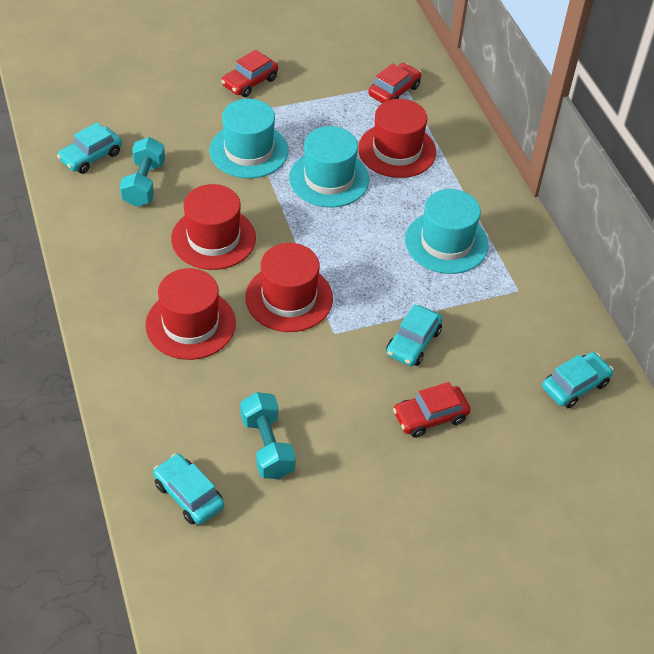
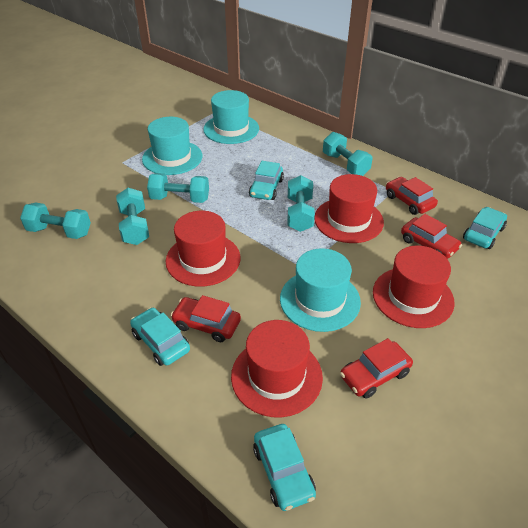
red car: 3 -> 4
turquoise dumbbell: 2 -> 5

